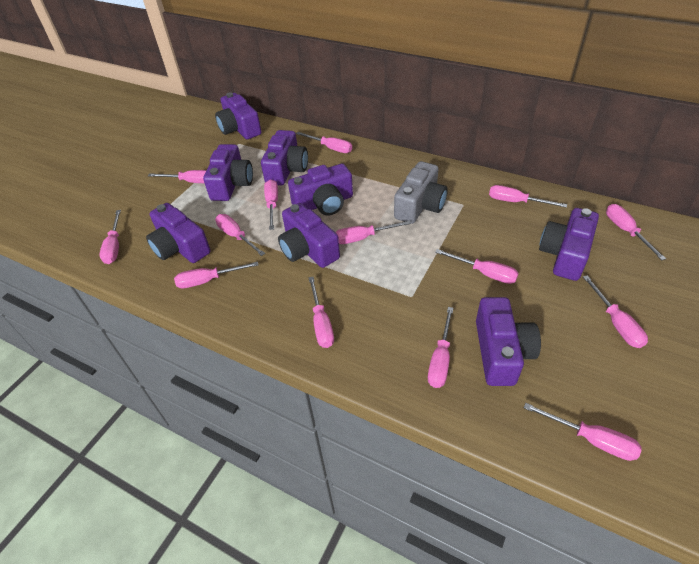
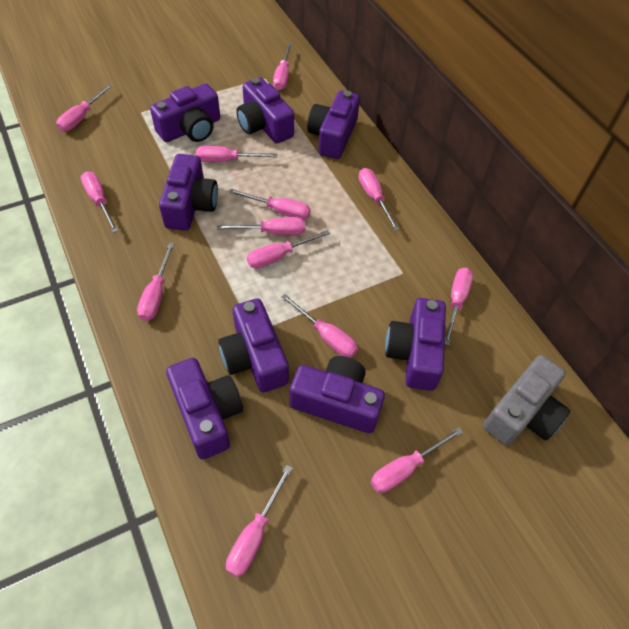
pink screwdriver: 14 -> 13

